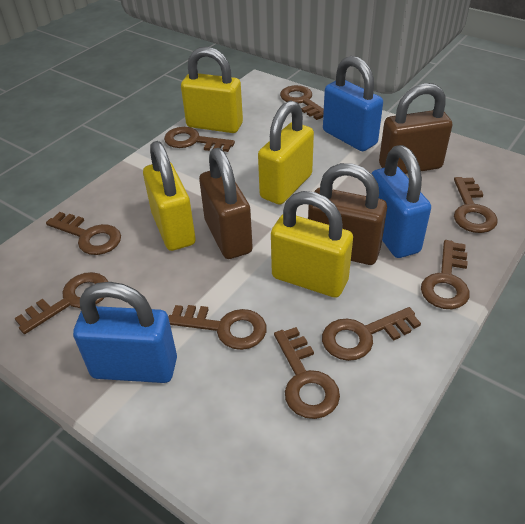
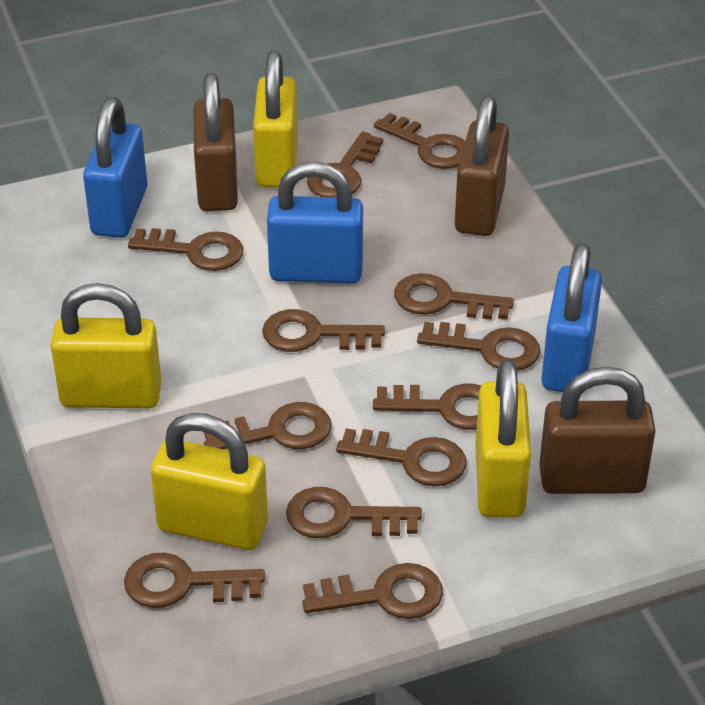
brown key: 9 -> 12

